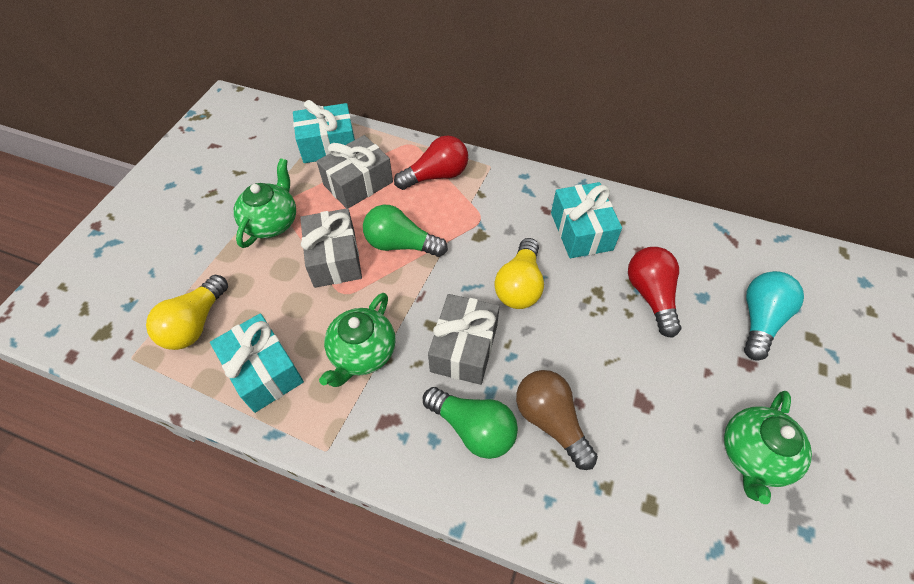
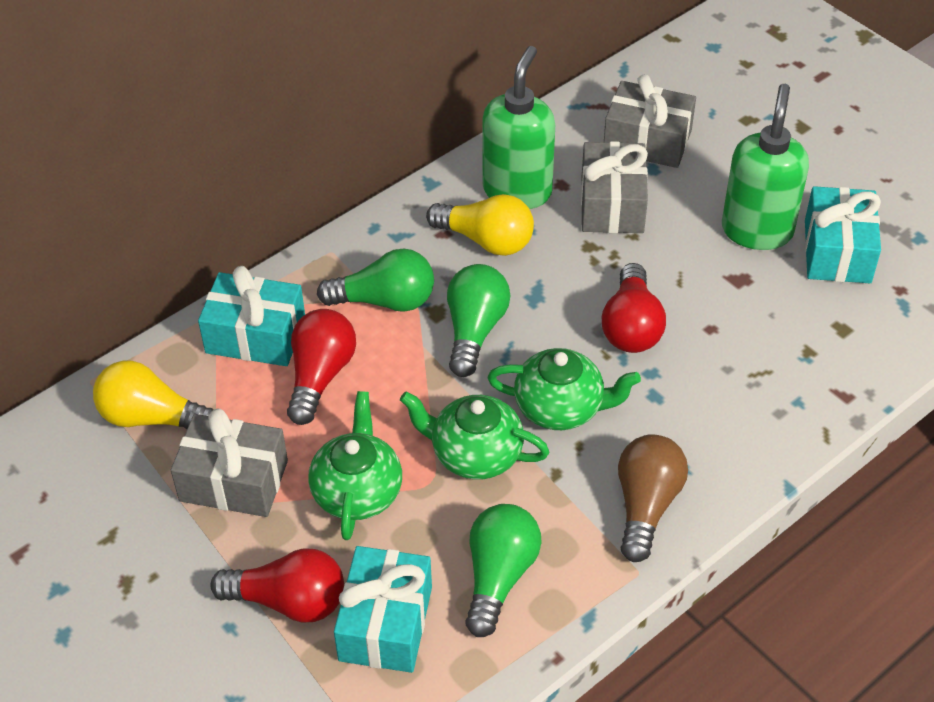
green light bulb: 2 -> 3
green soap dispenser: 0 -> 2
red light bulb: 2 -> 3
turquoise light bulb: 1 -> 0

